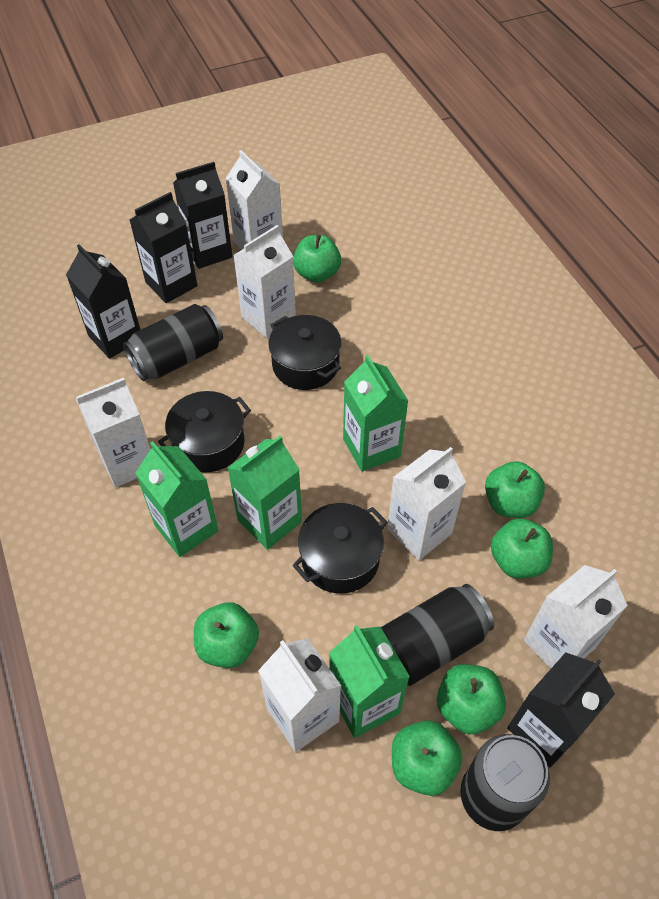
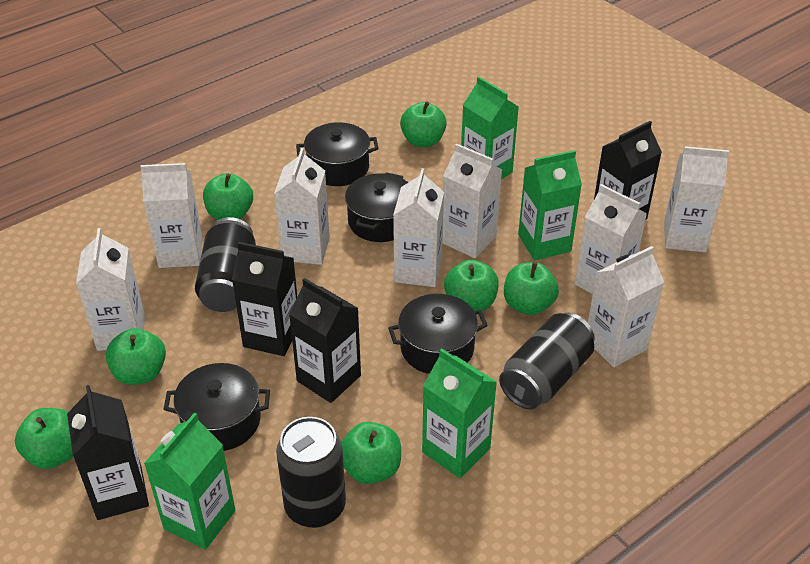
black pot: 3 -> 4
green apple: 6 -> 7
white carton: 6 -> 8

